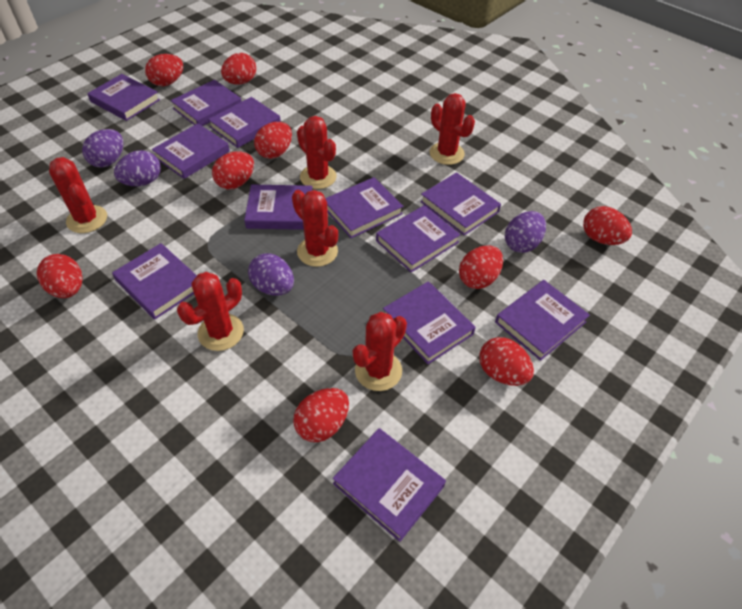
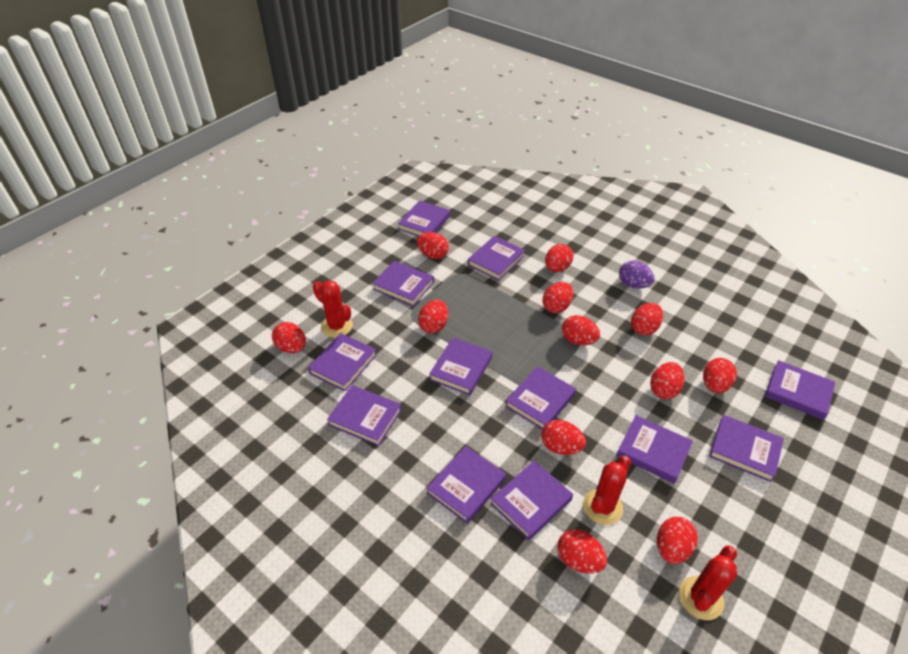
purple egg: 4 -> 1
red cactus: 6 -> 3
red egg: 9 -> 12

